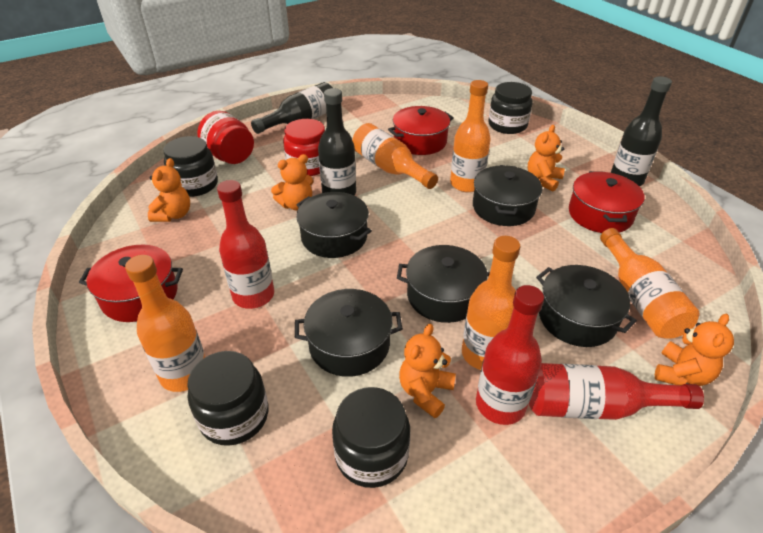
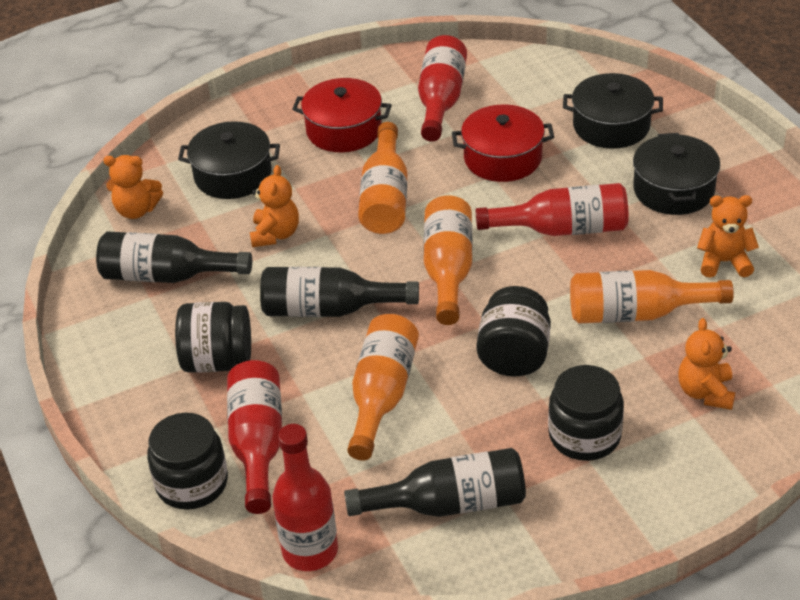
black pot: 5 -> 3
orange bottle: 5 -> 4
orange teddy bear: 5 -> 4
red bottle: 3 -> 4
red jar: 2 -> 0
red pot: 3 -> 2

